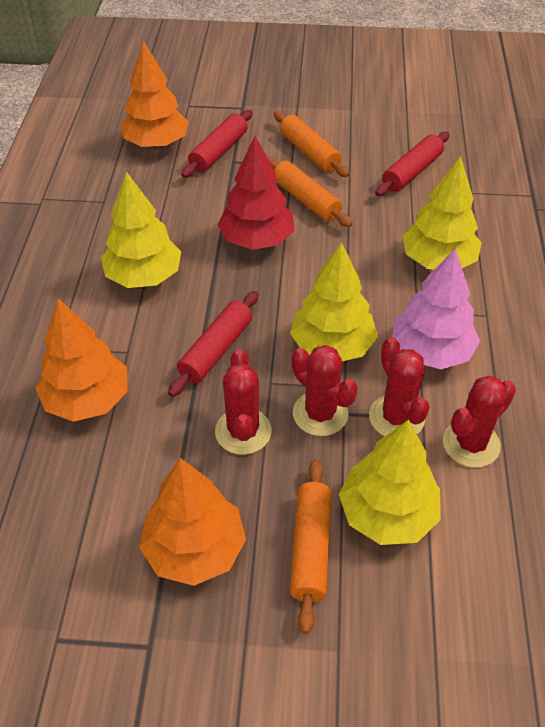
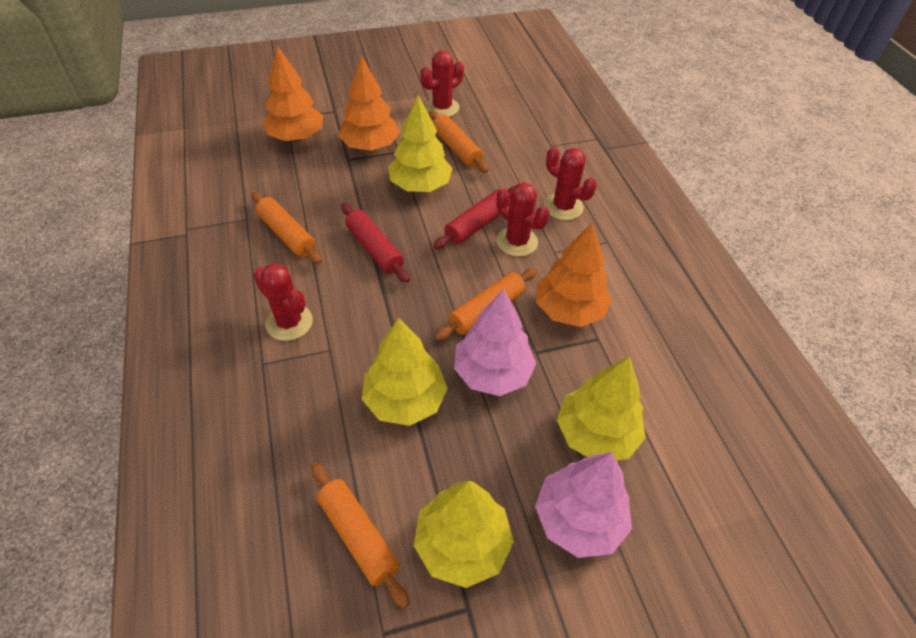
orange rolling pin: 3 -> 4
pink tree: 1 -> 2
red rolling pin: 3 -> 2
red tree: 1 -> 0

